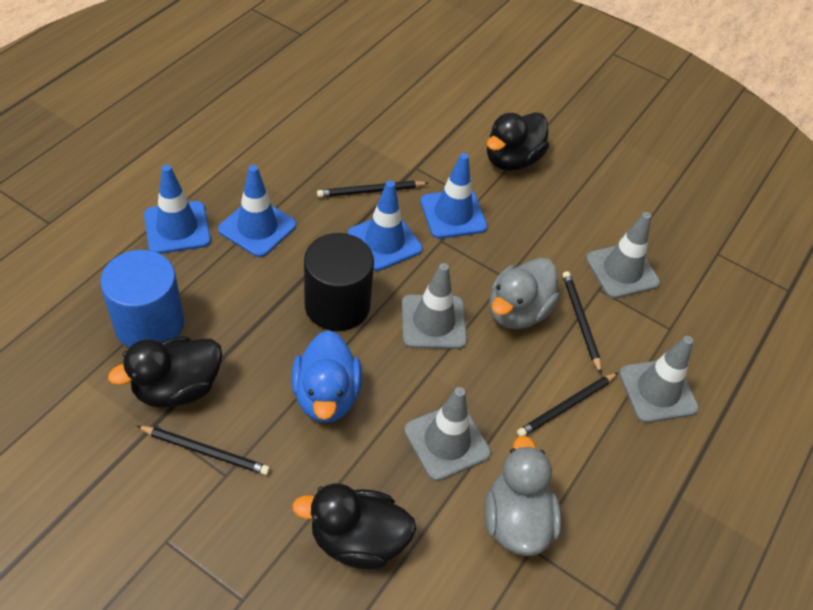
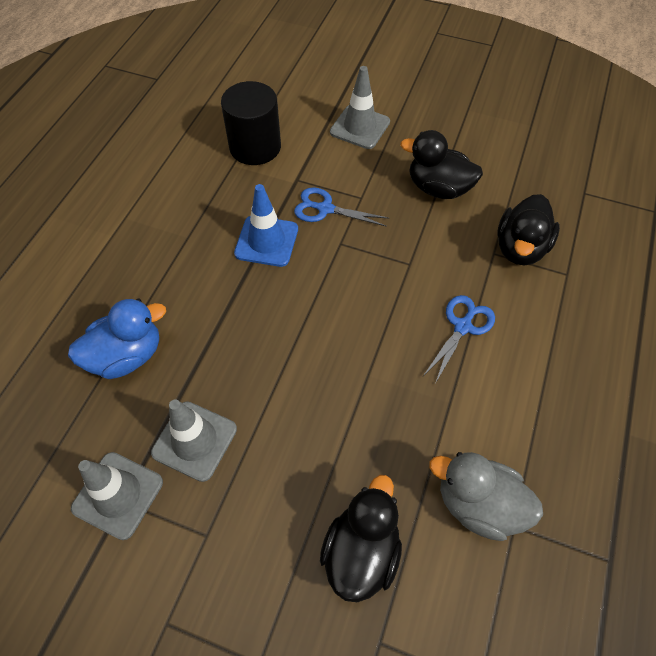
black pencil: 4 -> 0
blue cylinder: 1 -> 0
blue scissors: 0 -> 2
blue traffic cone: 4 -> 1
grey duck: 2 -> 1
grey traffic cone: 4 -> 3

